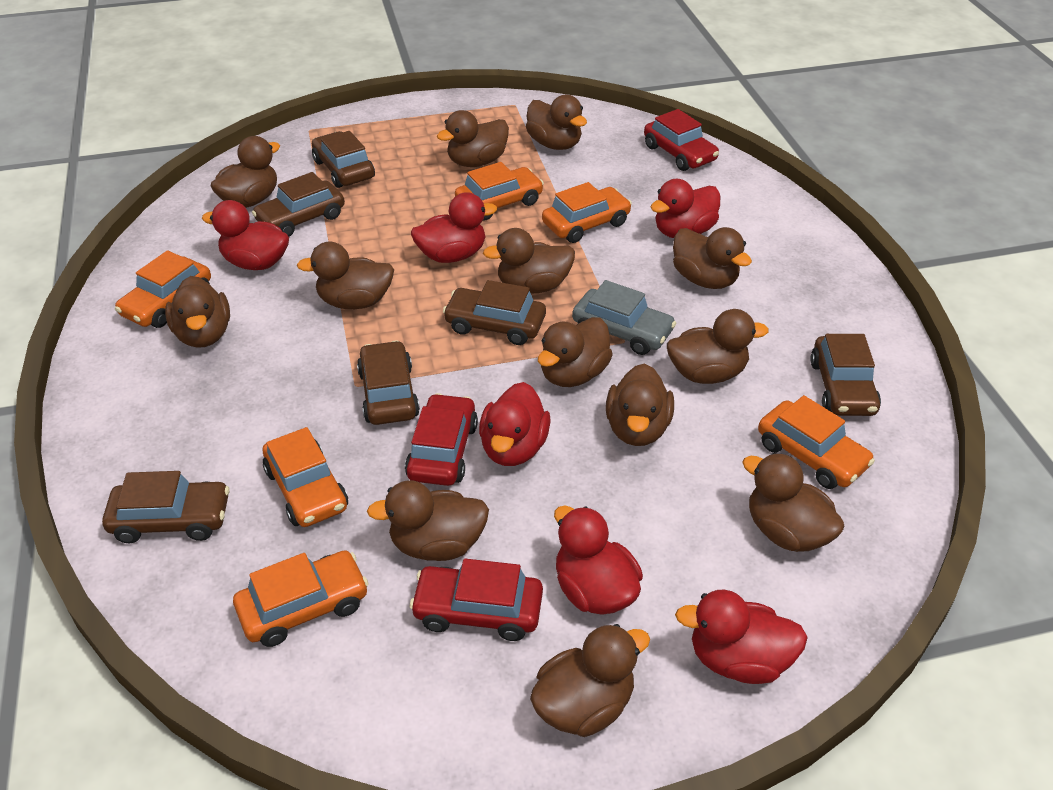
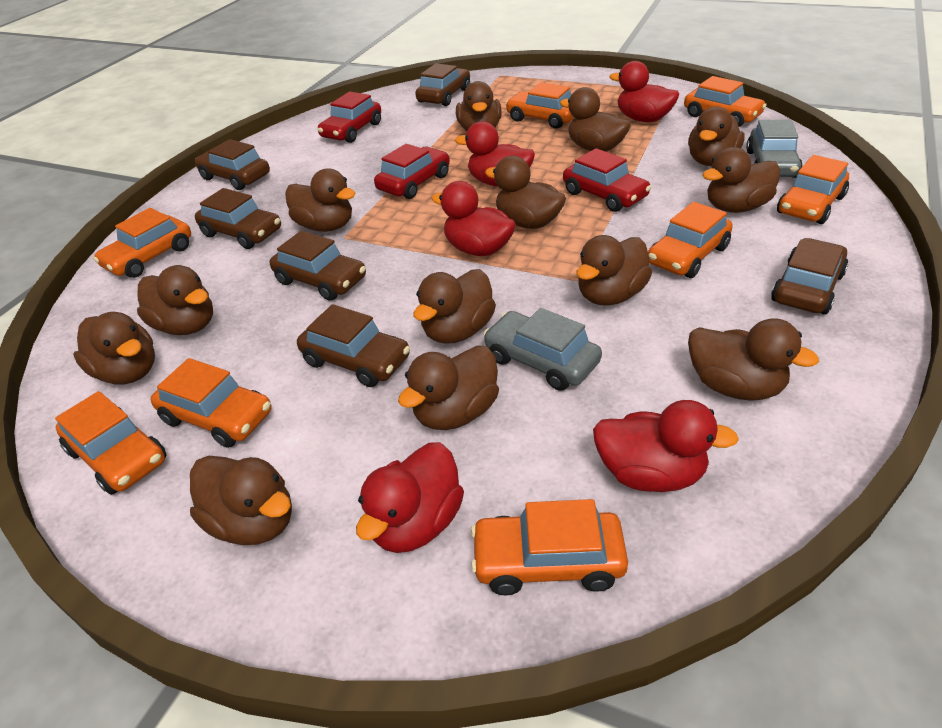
grey car: 1 -> 2
orange car: 6 -> 8
red duck: 6 -> 5

